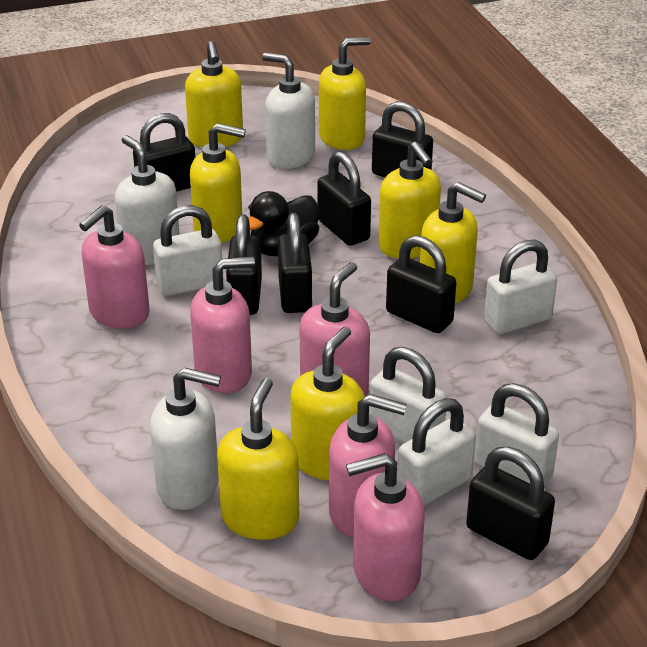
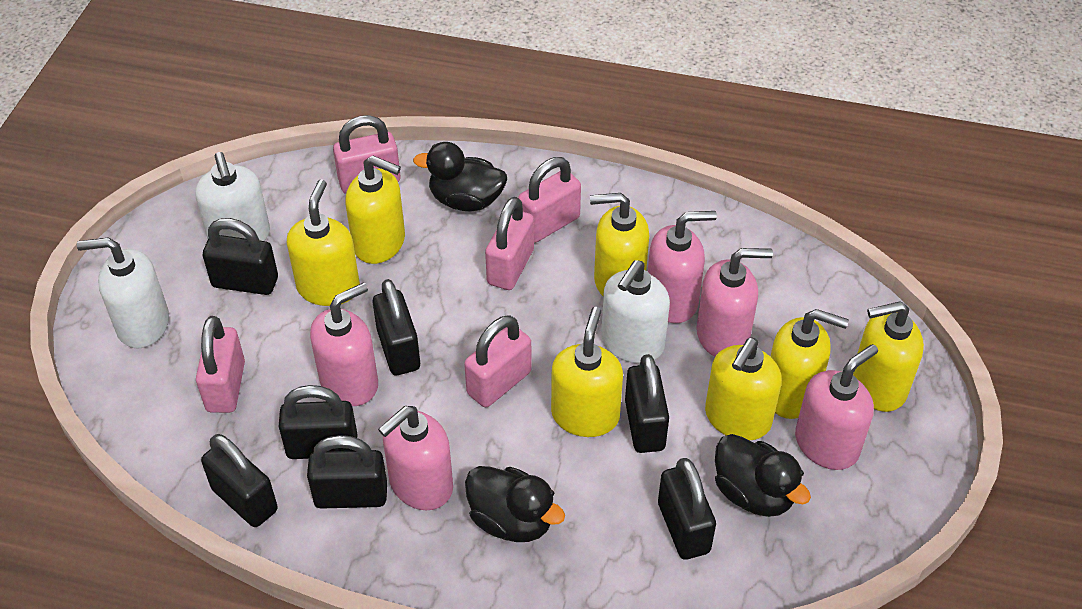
black duck: 1 -> 3
pink padlock: 0 -> 5
white padlock: 5 -> 0

